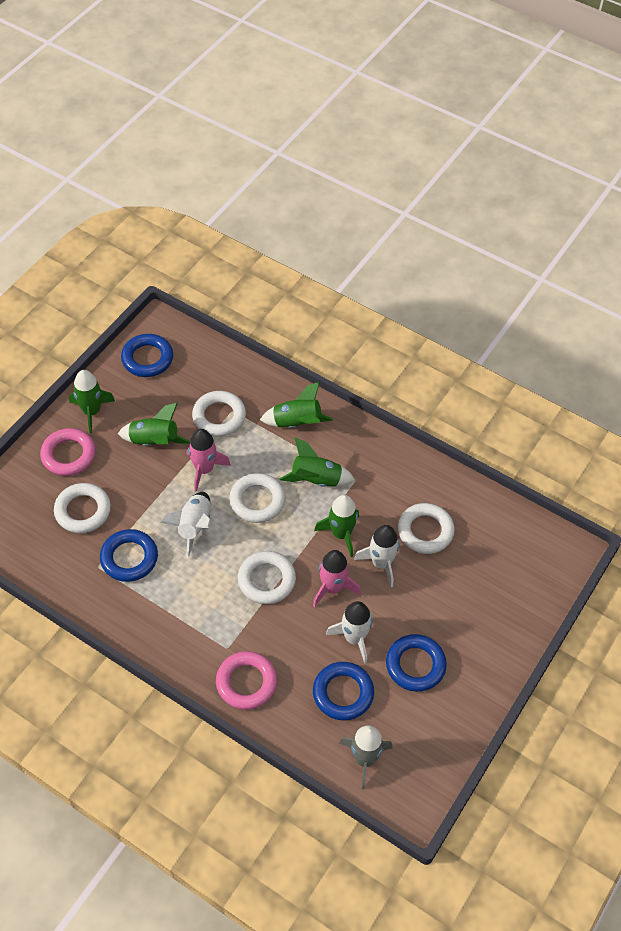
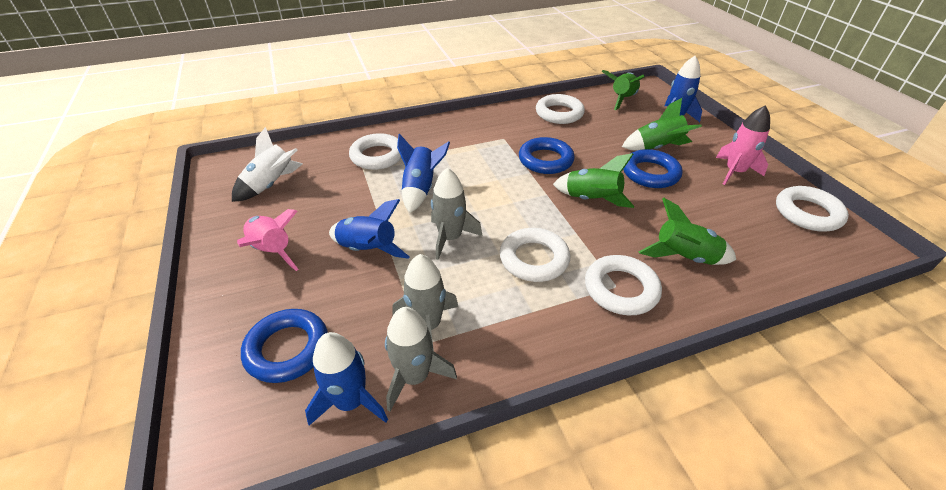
blue ring: 4 -> 3
blue rocket: 0 -> 4
green rocket: 5 -> 4
grey rocket: 1 -> 3
pink ring: 2 -> 0
white rocket: 3 -> 1

